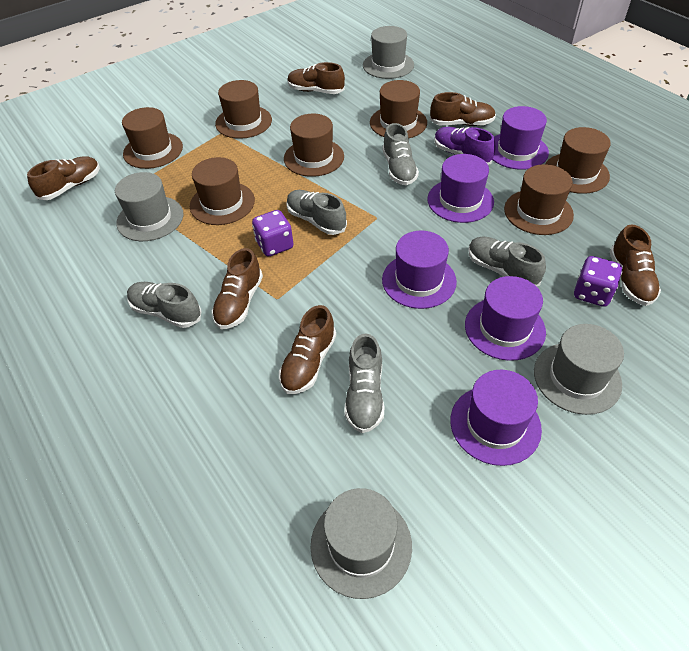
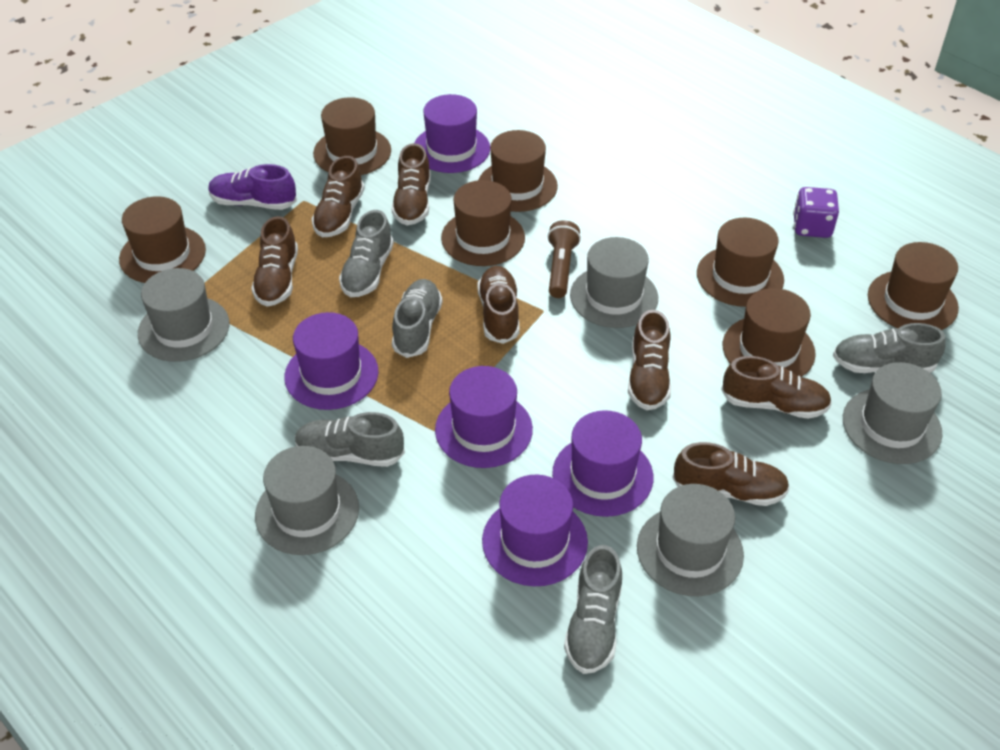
brown flashlight: 0 -> 1
brown shoe: 6 -> 7
grey hat: 4 -> 5
purple dice: 2 -> 1

